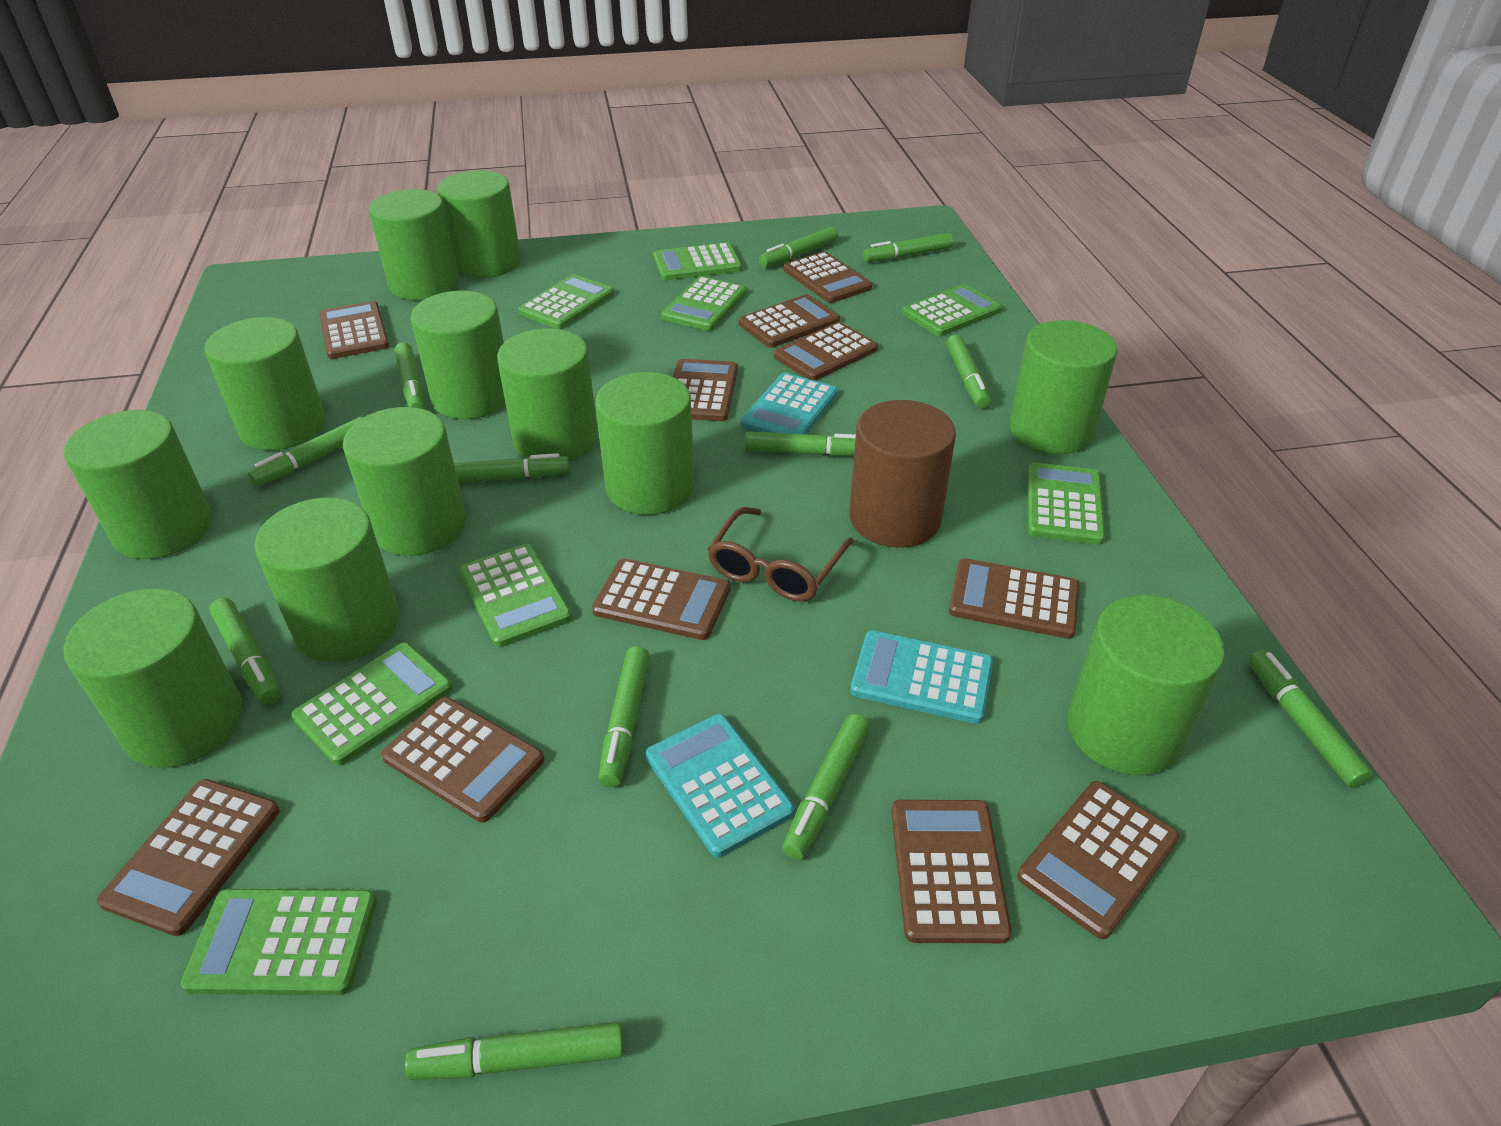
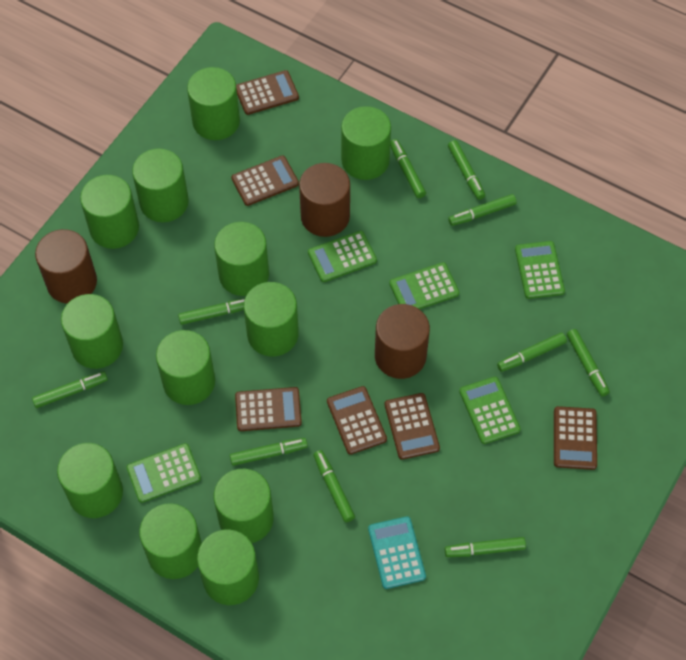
brown calculator: 11 -> 6
brown cylinder: 1 -> 3
brown glasses: 1 -> 0
green calculator: 8 -> 5
green marker: 12 -> 10
turquoise calculator: 3 -> 1

